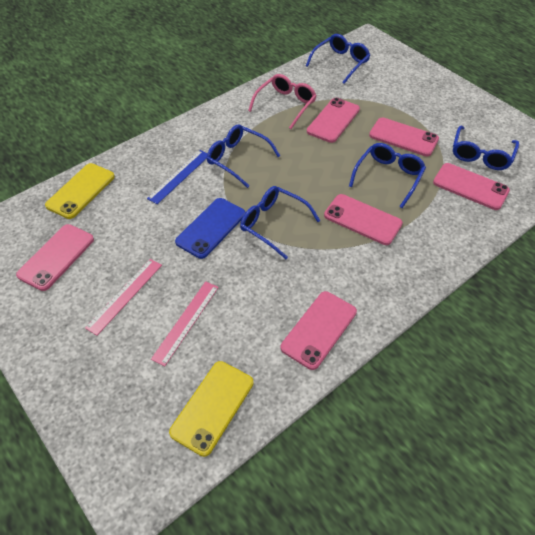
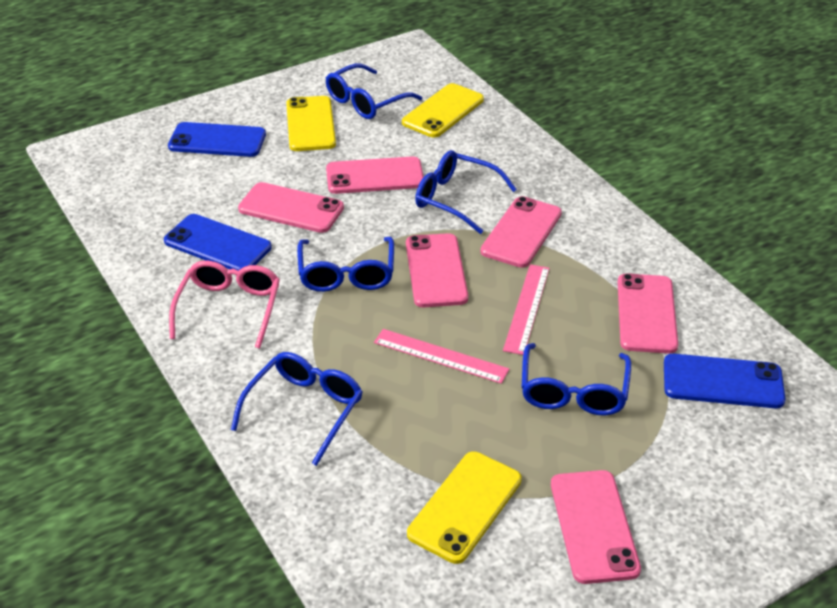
blue phone: 1 -> 3
blue ruler: 1 -> 0
yellow phone: 2 -> 3

